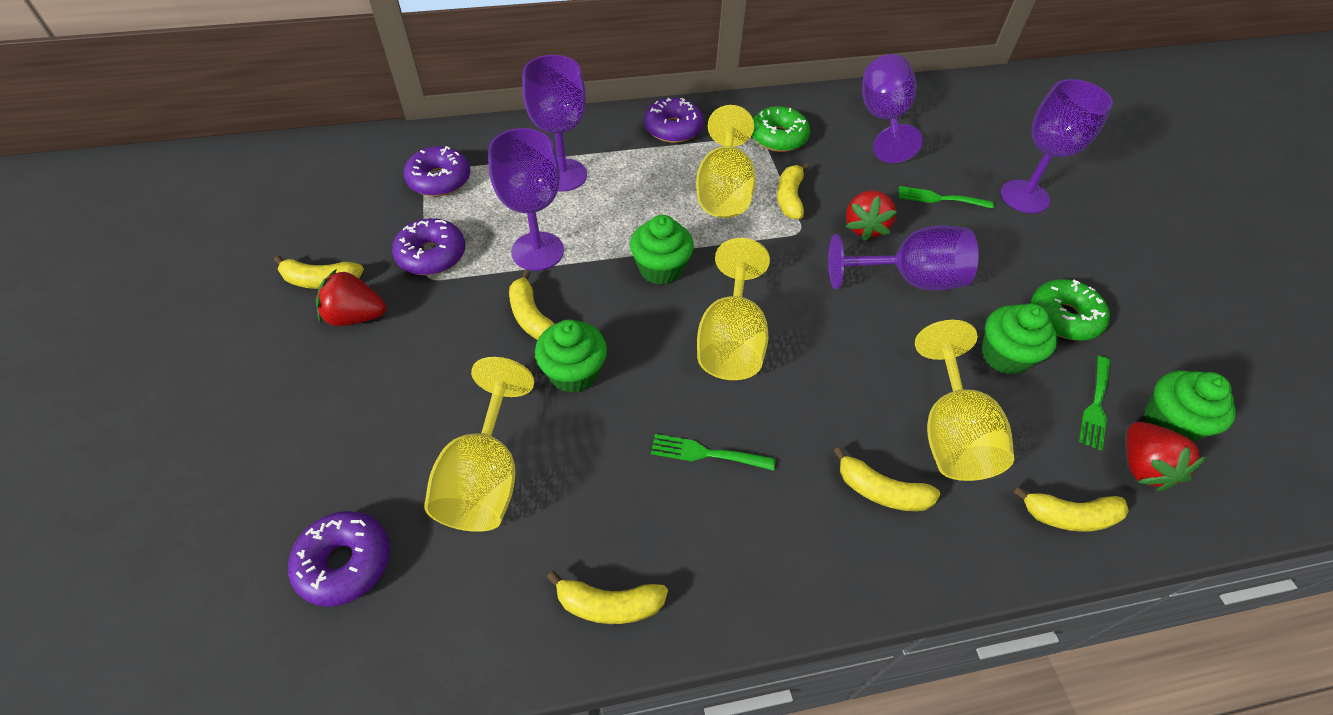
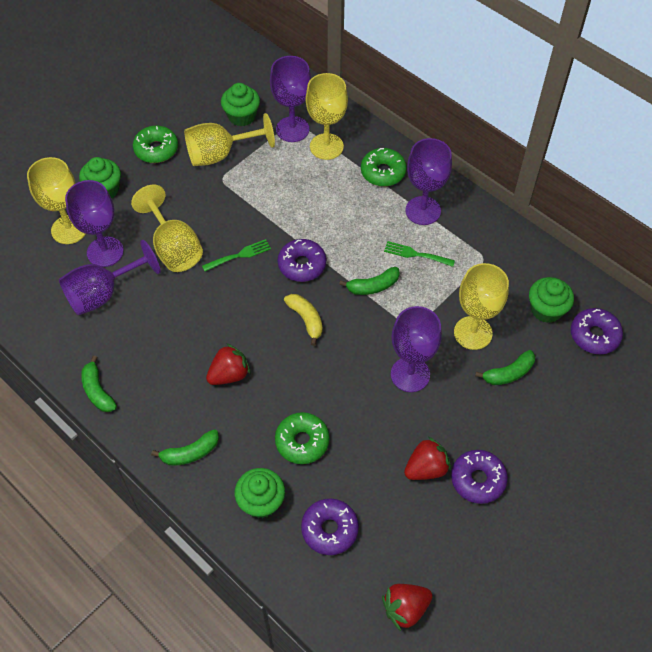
green banana: 0 -> 4
green donut: 2 -> 3
green fork: 3 -> 2
yellow banana: 6 -> 1
yellow goblet: 4 -> 5

